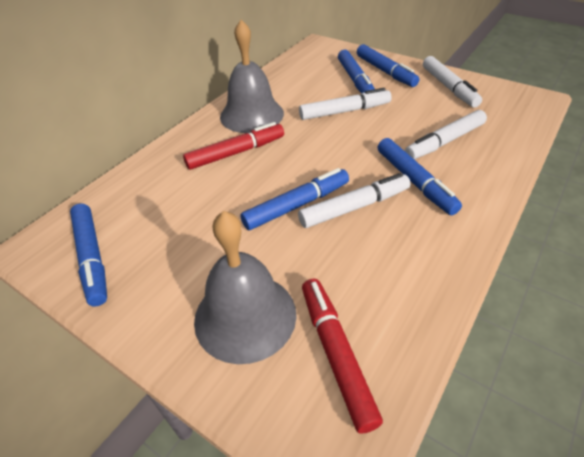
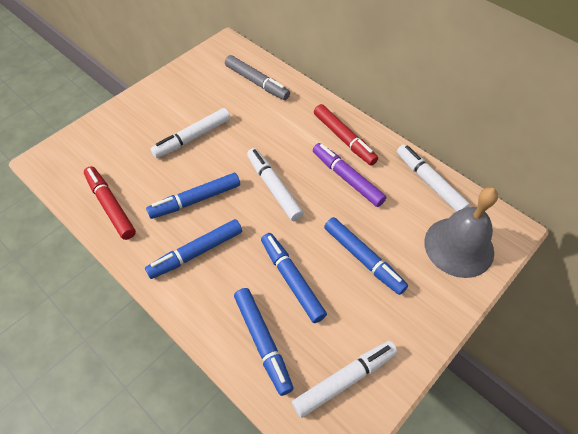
grey bell: 2 -> 1
grey marker: 0 -> 1
purple marker: 0 -> 1

